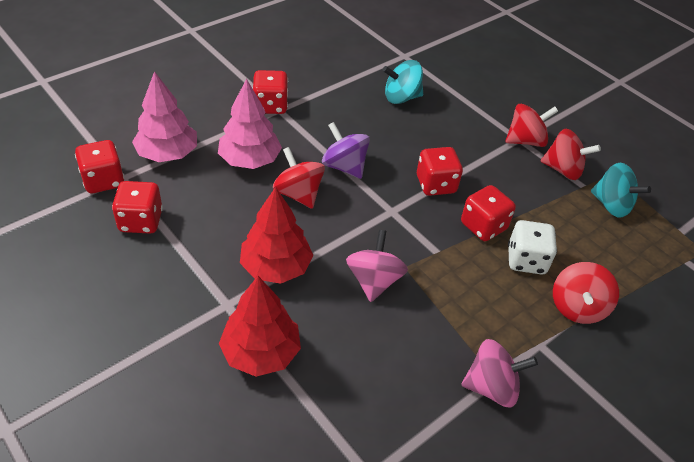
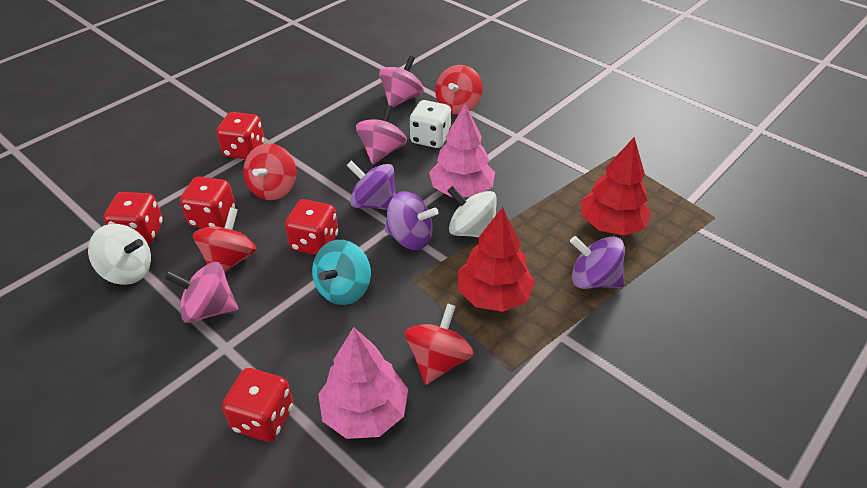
pink spinning top: 2 -> 3
purple spinning top: 1 -> 3
turquoise spinning top: 2 -> 1
white spinning top: 0 -> 2

